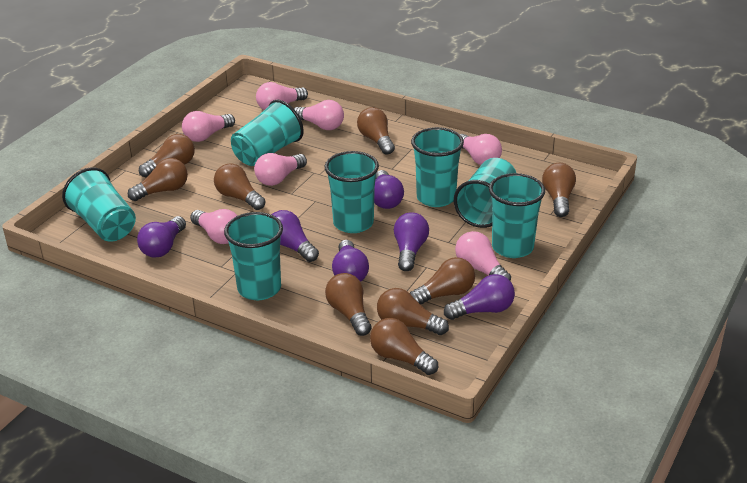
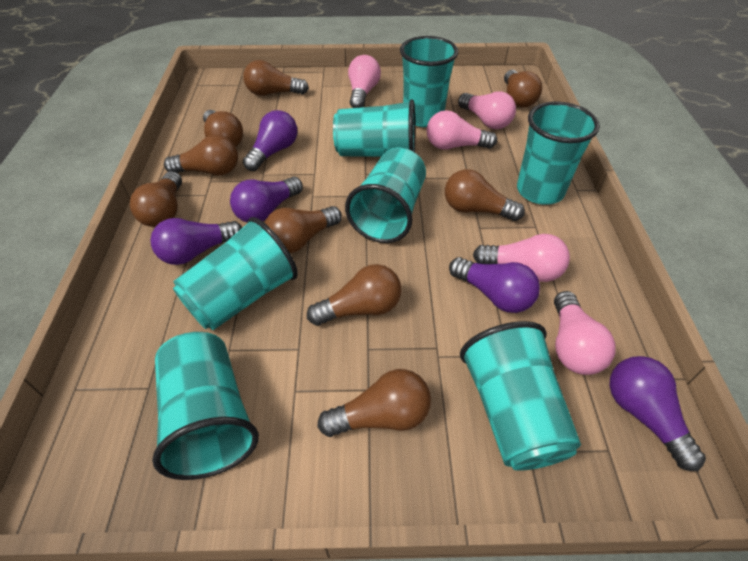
pink light bulb: 7 -> 5
purple light bulb: 6 -> 5

